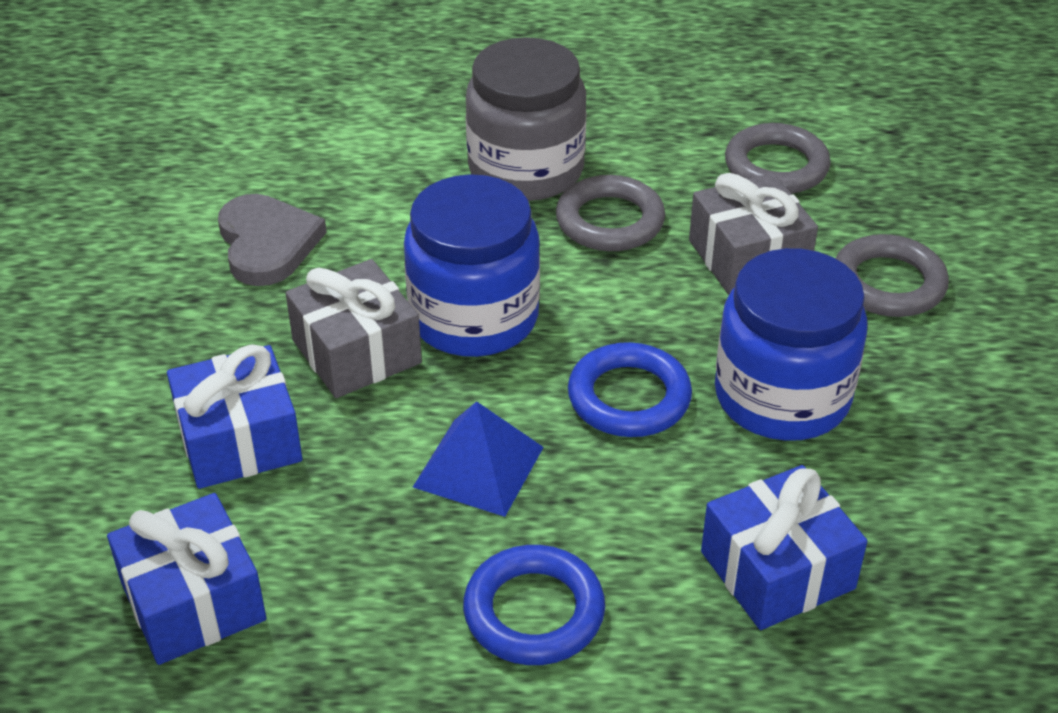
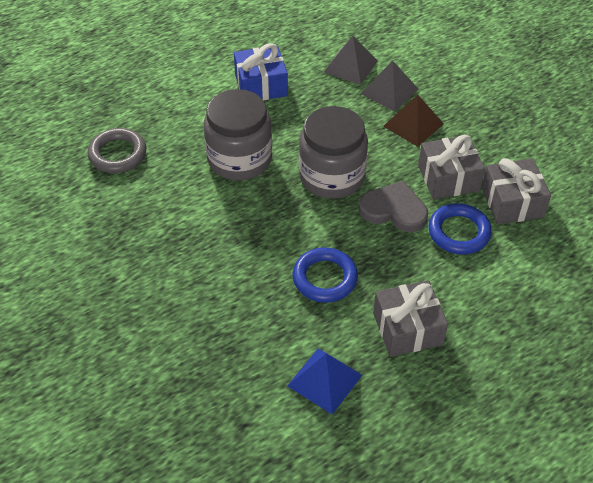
blue gift: 3 -> 1
blue jar: 2 -> 0
brown pyramid: 0 -> 1
grey gift: 2 -> 3
grey jar: 1 -> 2
grey pyramid: 0 -> 2
grey ring: 3 -> 1

